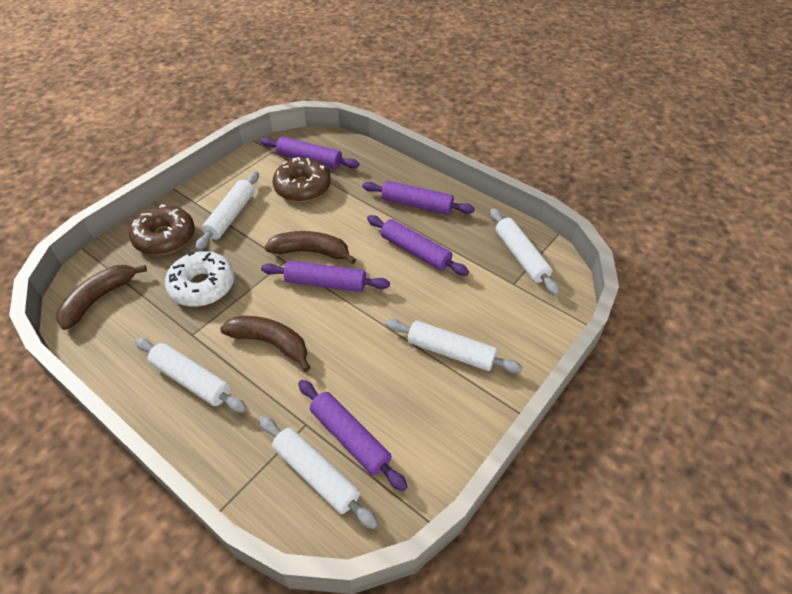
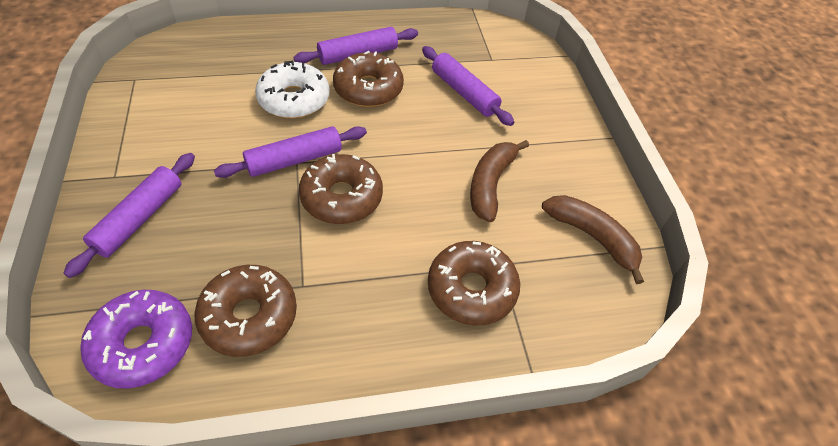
brown banana: 3 -> 2
brown donut: 2 -> 4
purple donut: 0 -> 1
purple rolling pin: 5 -> 4
white rolling pin: 5 -> 0

